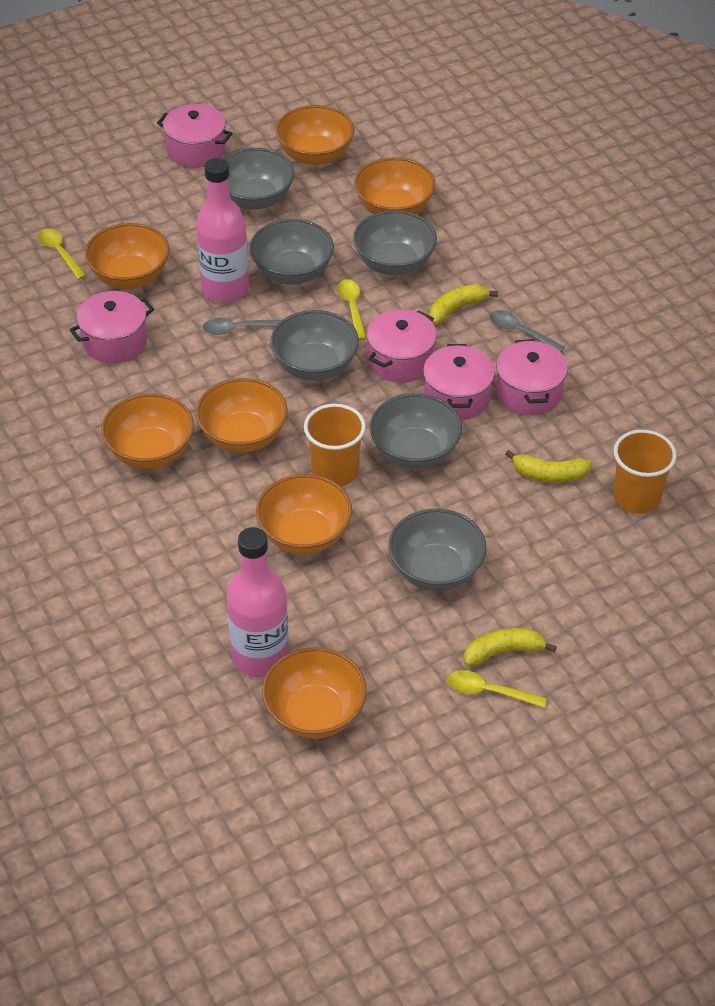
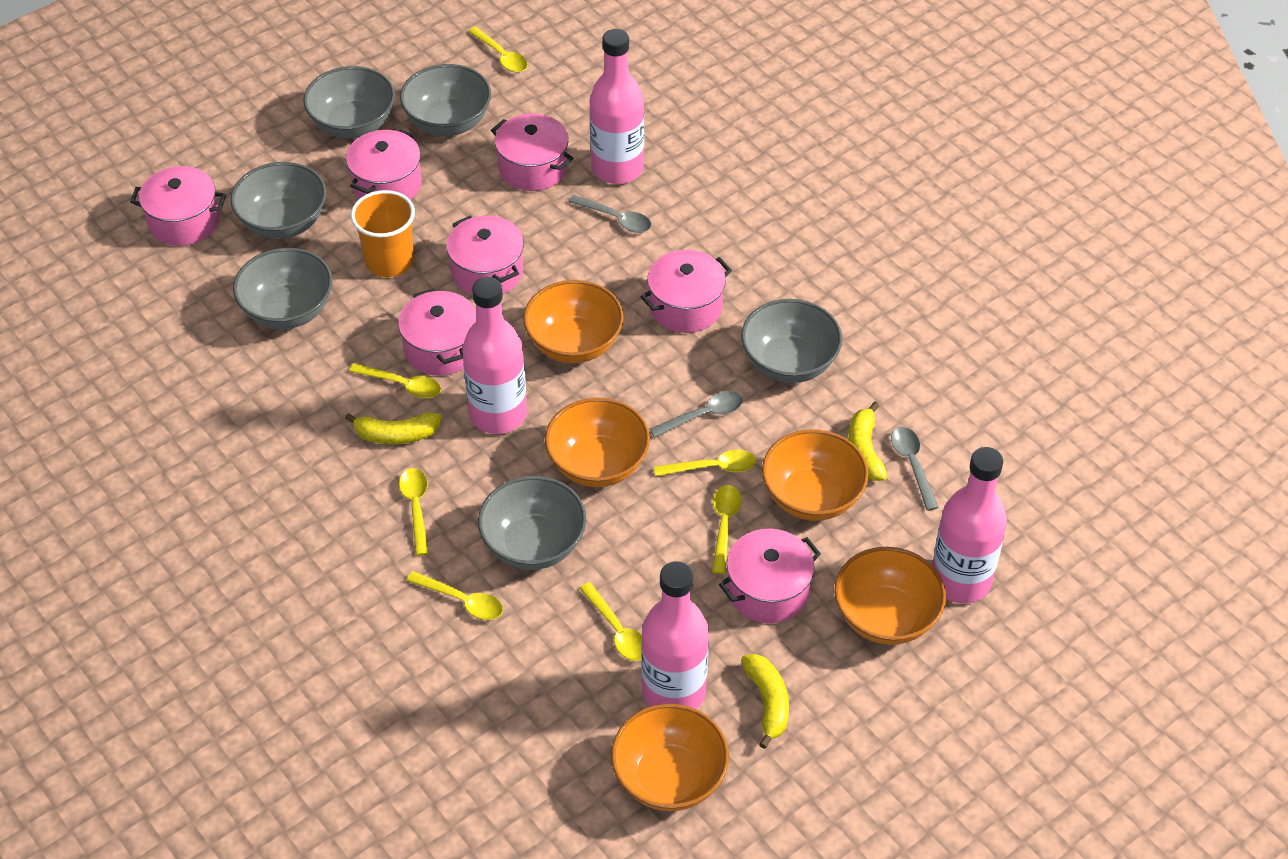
grey spoon: 2 -> 3
orange bowl: 7 -> 5
orange cup: 2 -> 1
pink bottle: 2 -> 4
pink pot: 5 -> 7
yellow spoon: 3 -> 7

